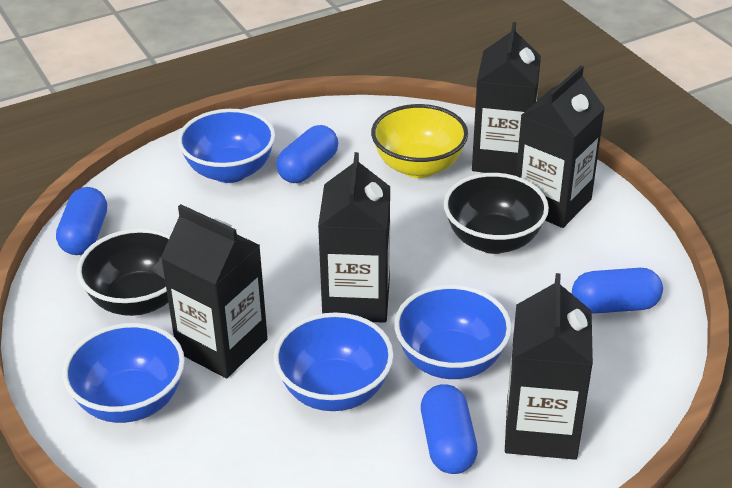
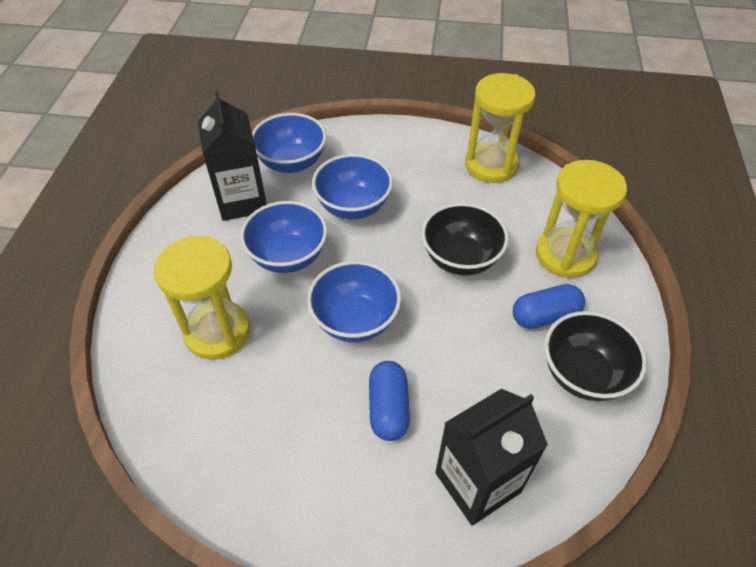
black carton: 5 -> 2
blue capsule: 4 -> 2
yellow bowl: 1 -> 0
yellow hourglass: 0 -> 3

